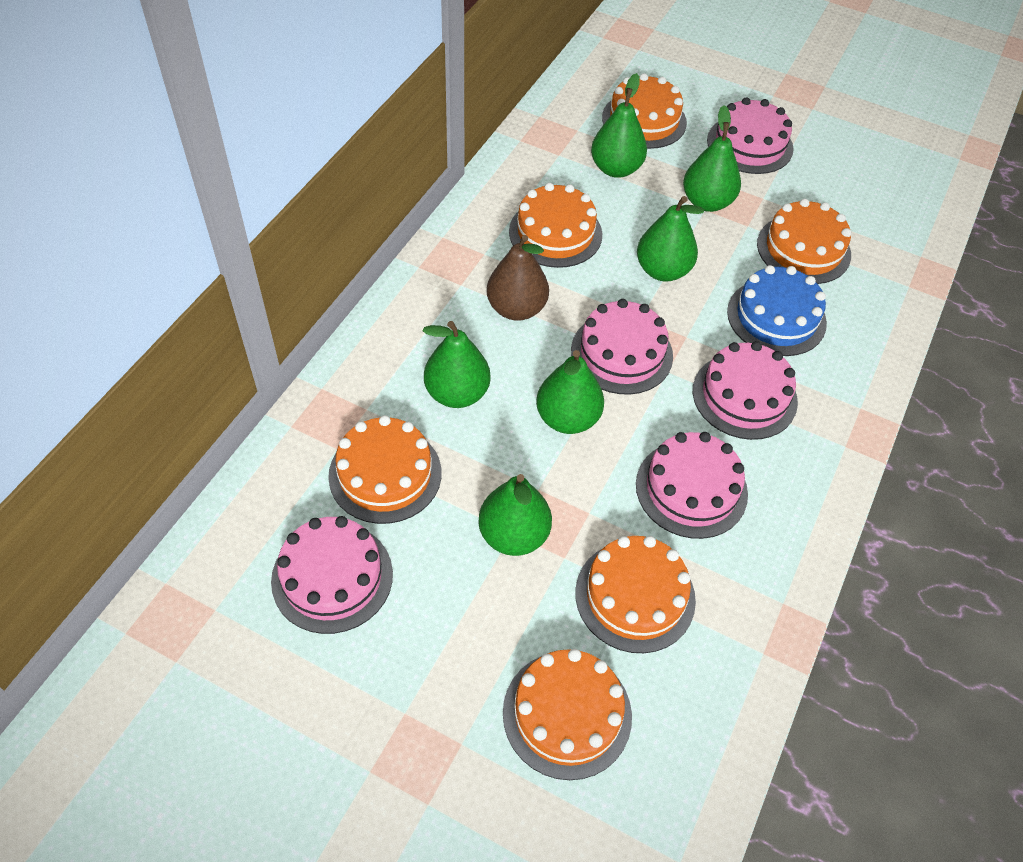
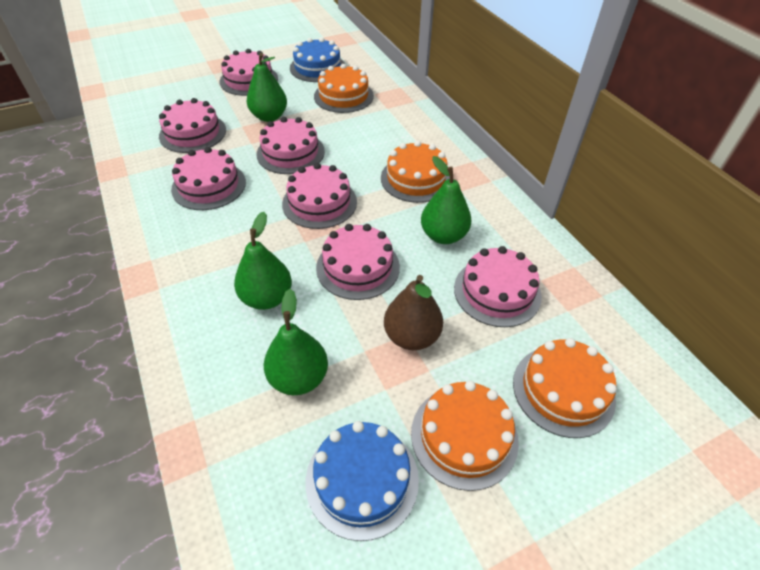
blue cake: 1 -> 2
green pear: 6 -> 4
orange cake: 6 -> 4
pink cake: 5 -> 7

